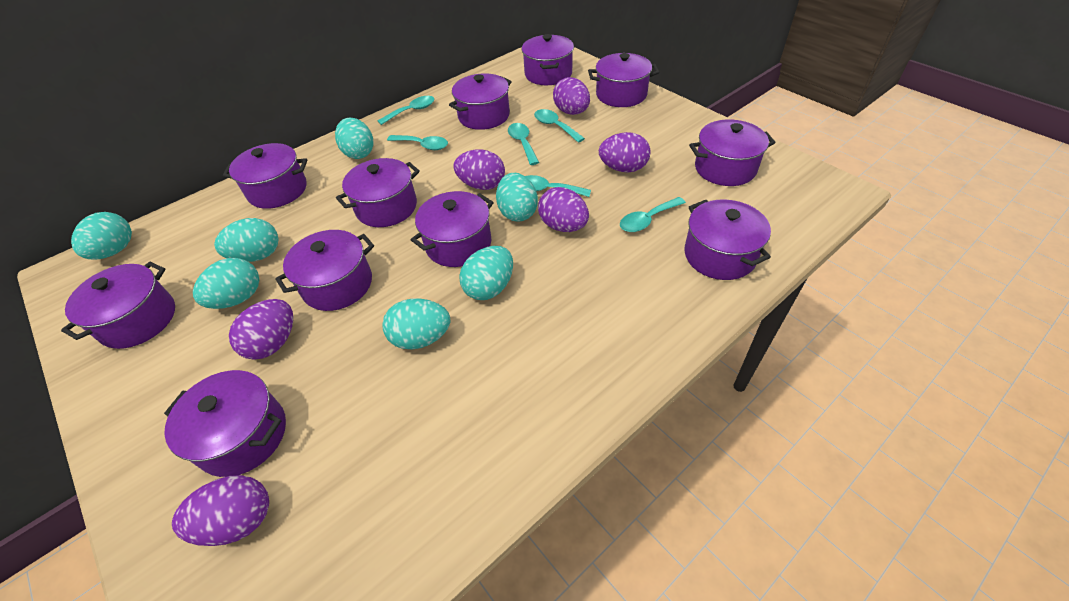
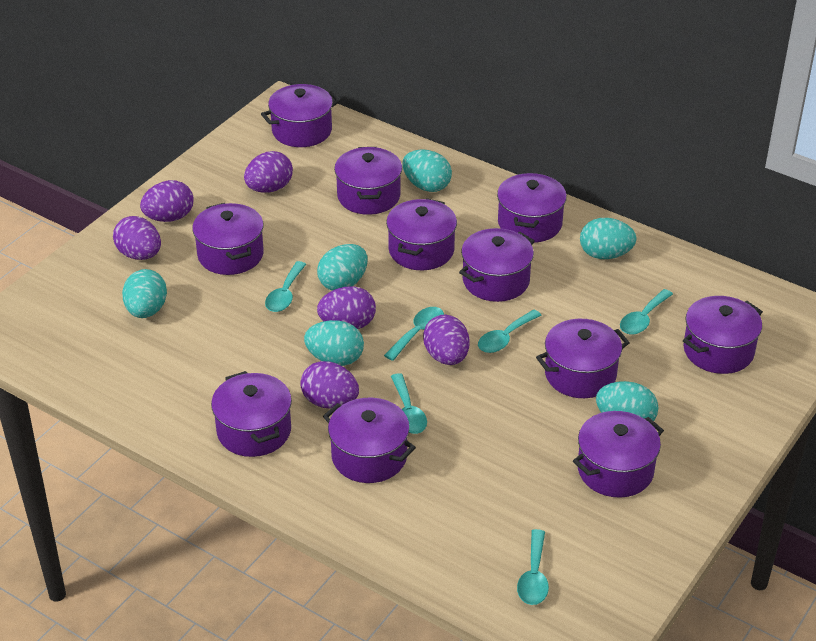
turquoise egg: 7 -> 6

